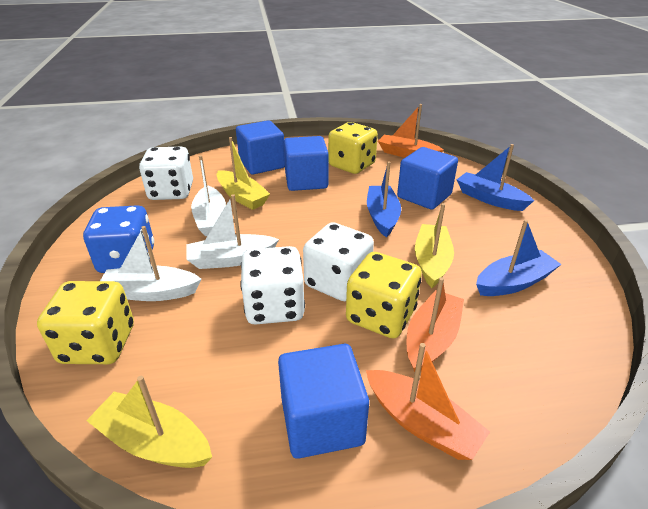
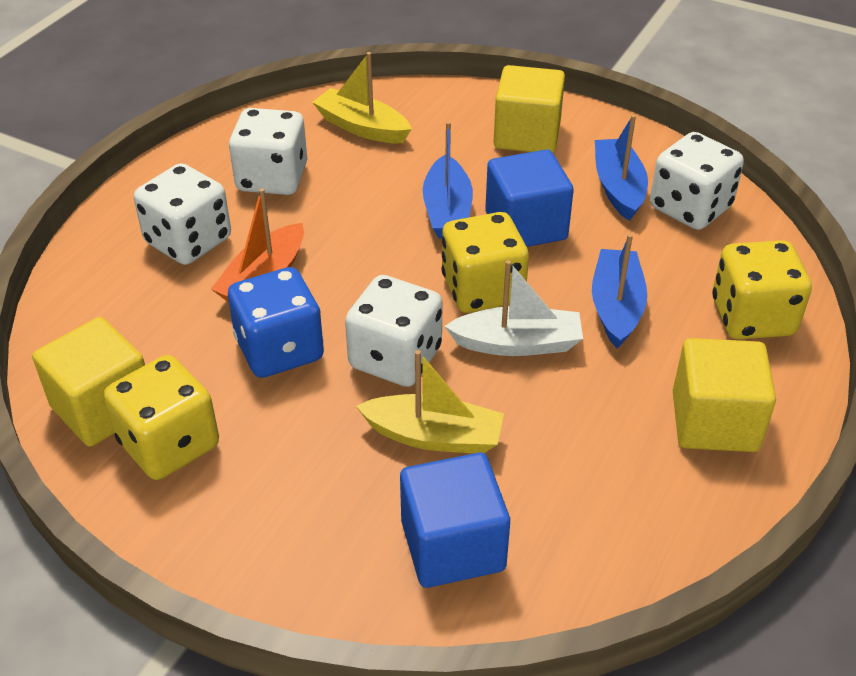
blue cube: 4 -> 2
orange boat: 3 -> 1
white boat: 3 -> 1
white dice: 3 -> 4
yellow boat: 3 -> 2
yellow cube: 0 -> 3

